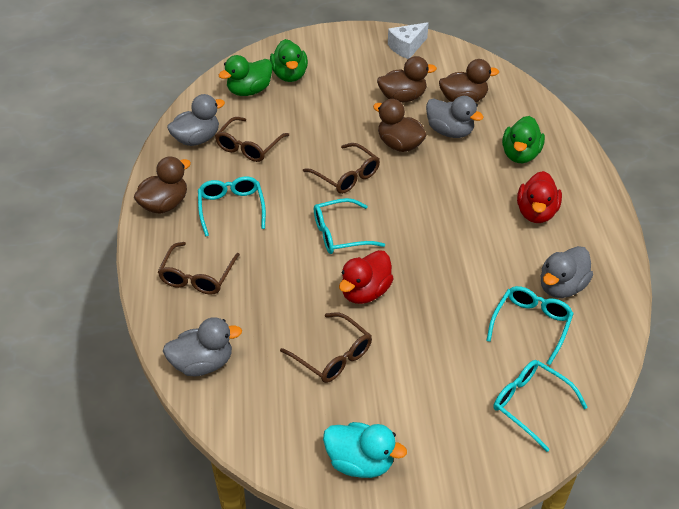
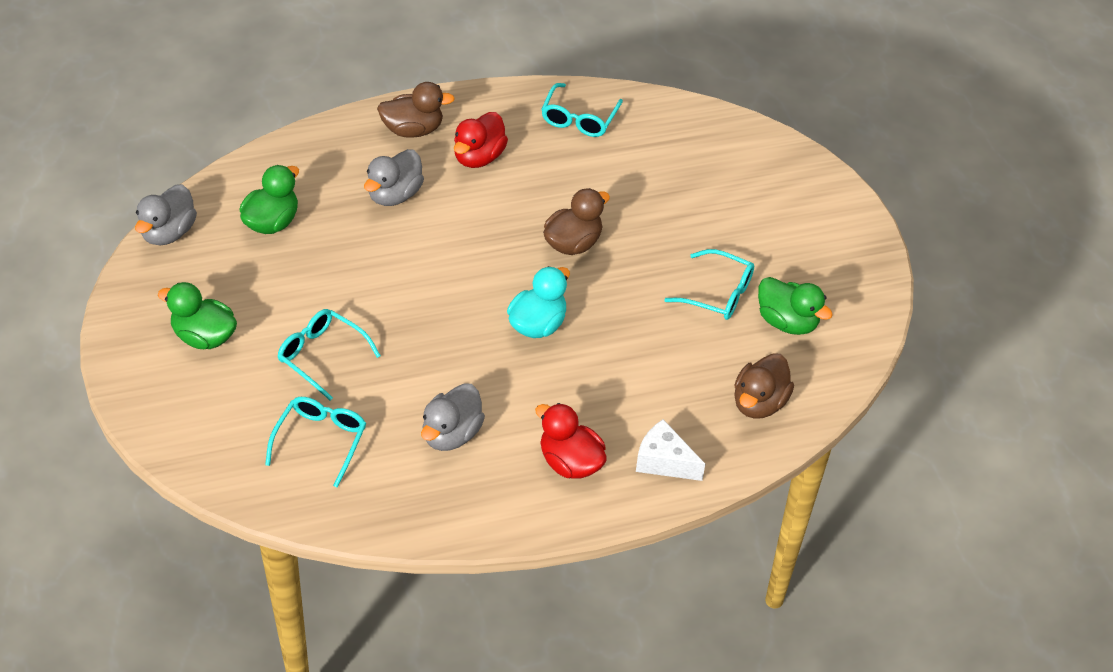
brown duck: 4 -> 3
brown glasses: 4 -> 0
grey duck: 4 -> 3

